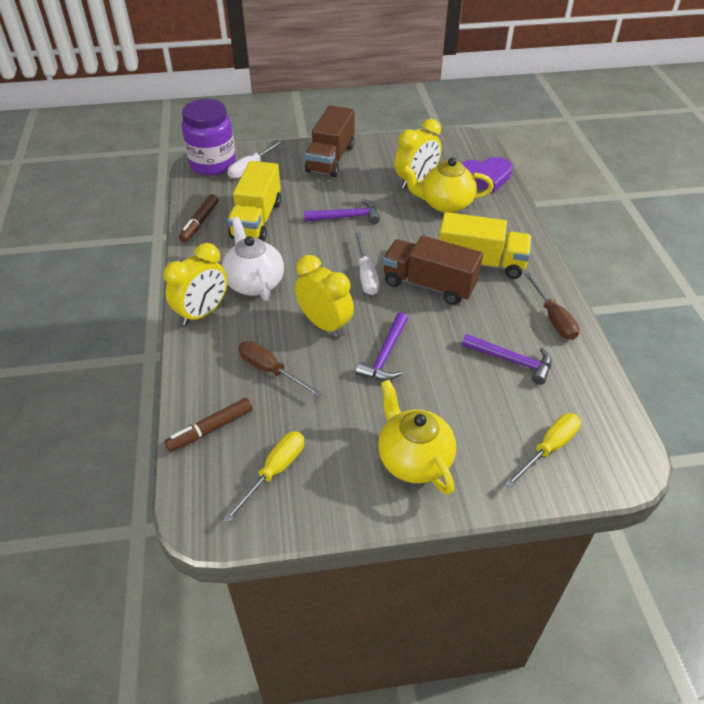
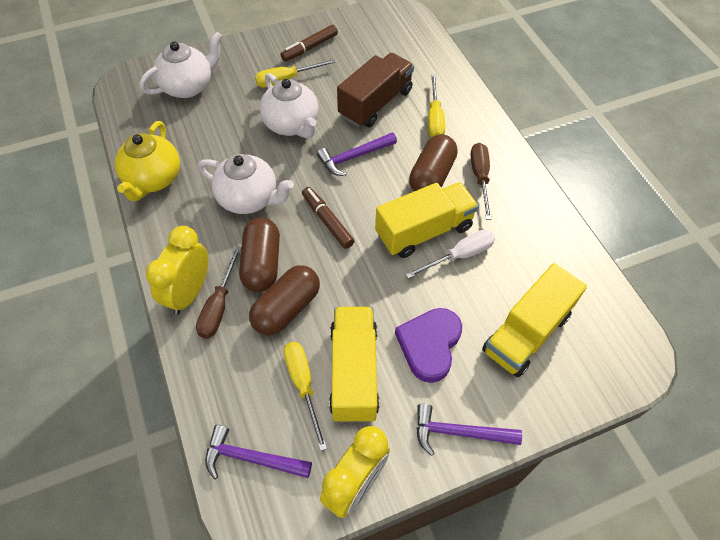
brown capsule: 0 -> 3
brown truck: 2 -> 1
purple jar: 1 -> 0
white screwdriver: 2 -> 1
white teapot: 1 -> 3
yellow clock: 3 -> 2
yellow screwdriver: 2 -> 3
yellow teapot: 2 -> 1
yellow truck: 2 -> 3

